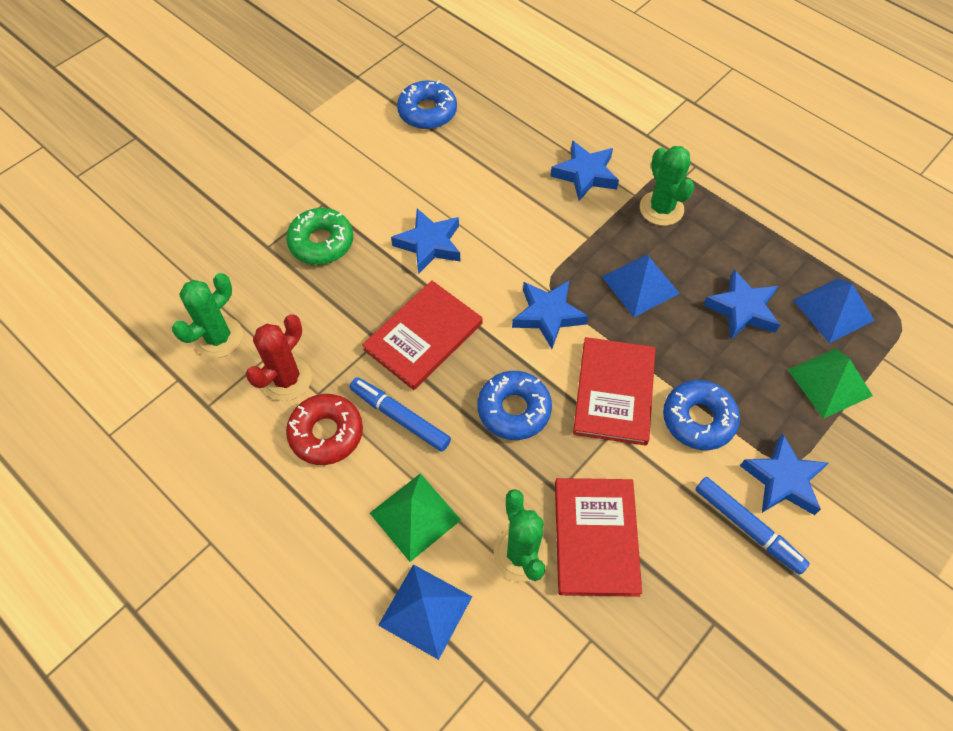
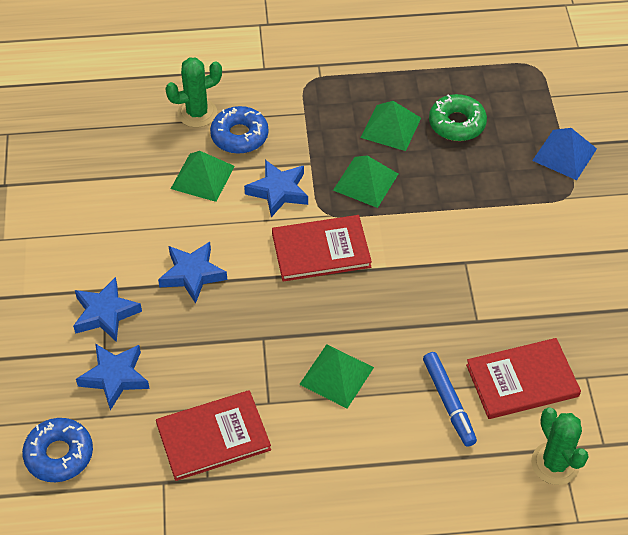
blue donut: 3 -> 2
blue marker: 2 -> 1
blue pyramid: 3 -> 1
blue star: 5 -> 4
green cactus: 3 -> 2
green pyramid: 2 -> 4
red cactus: 1 -> 0
red donut: 1 -> 0

